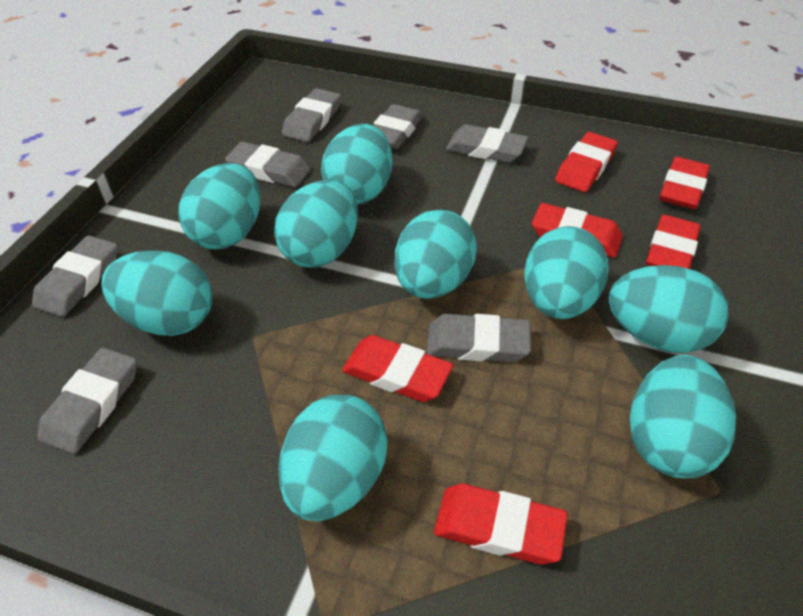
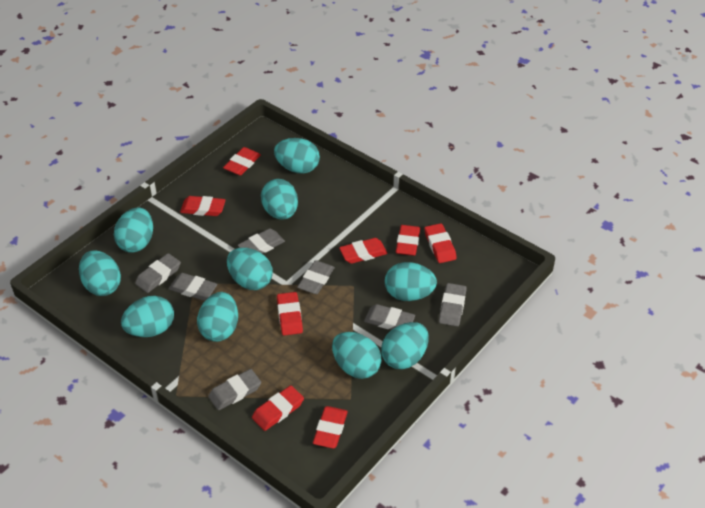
red eraser: 6 -> 8
turquoise egg: 9 -> 10

